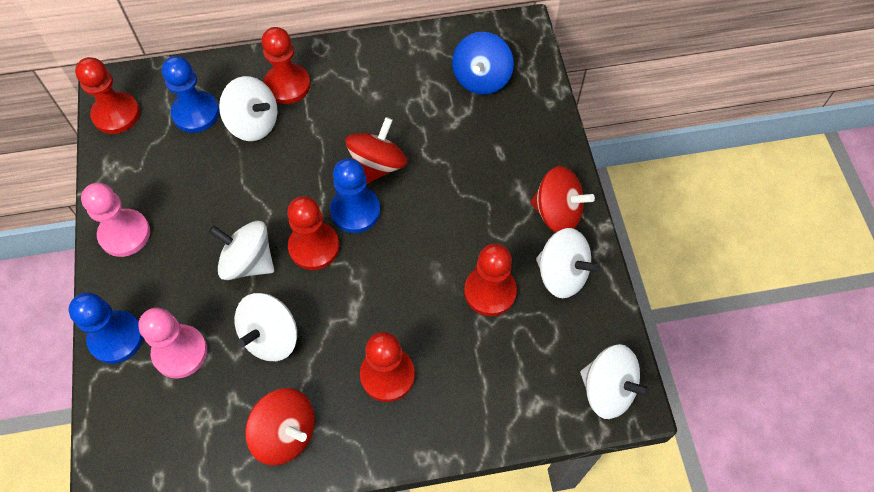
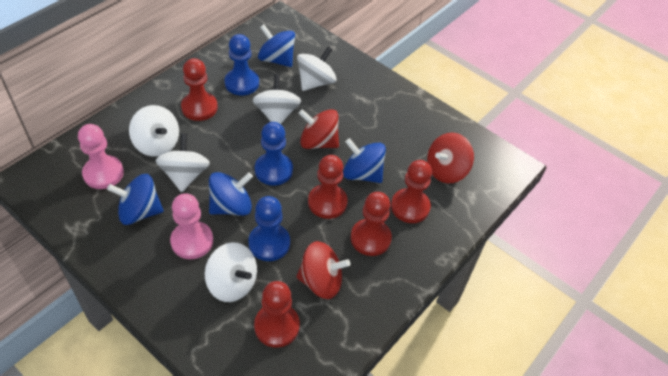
blue spinning top: 1 -> 4

